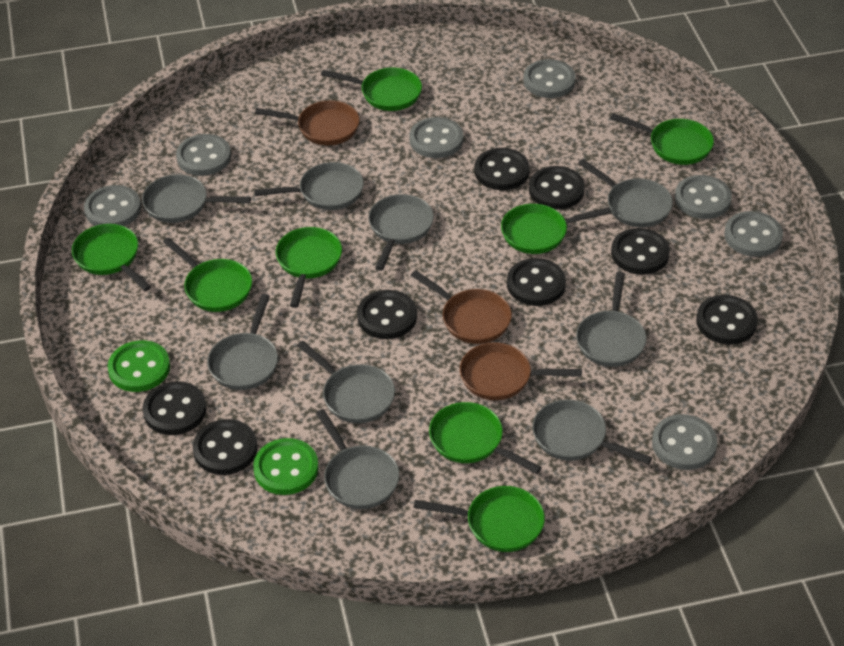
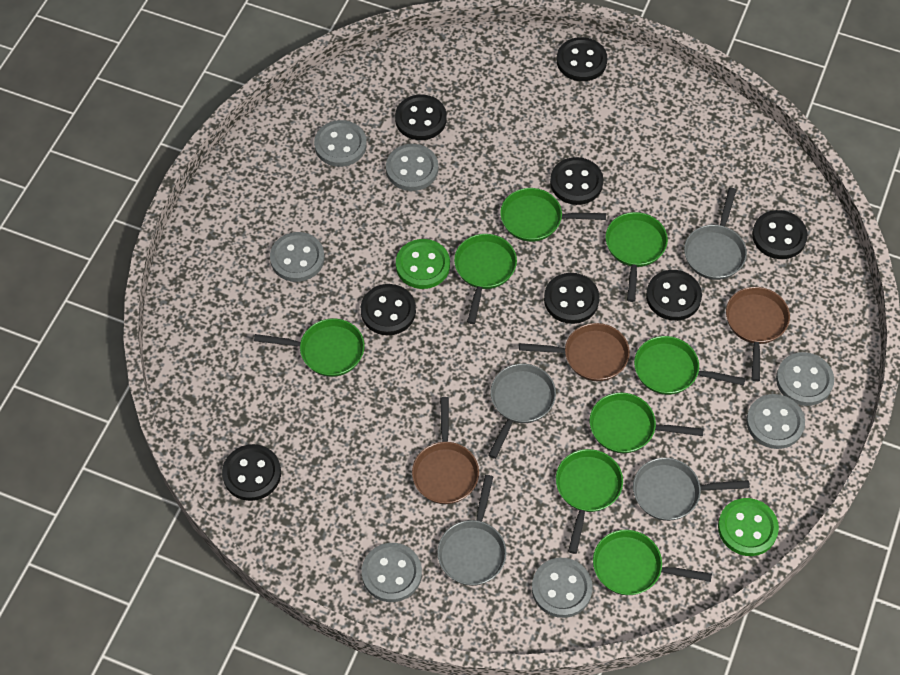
grey pan: 9 -> 4

